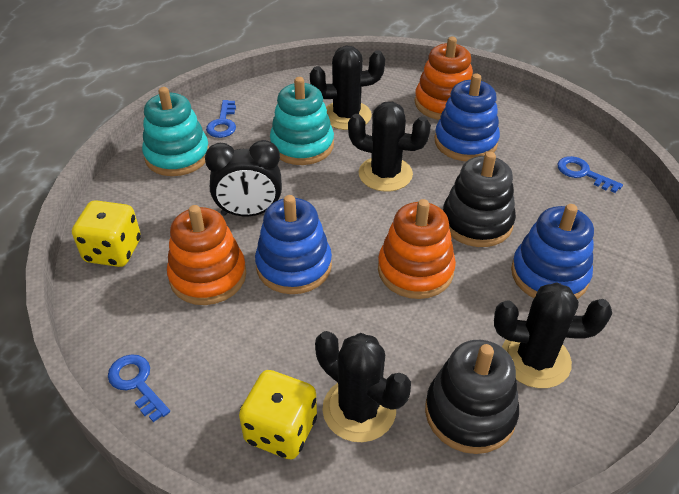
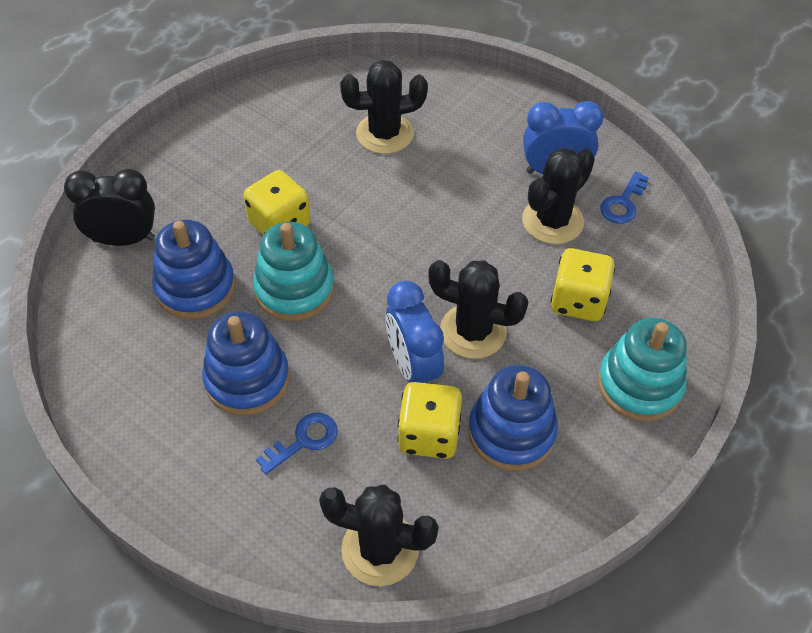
black stacking toy: 2 -> 0
blue clock: 0 -> 2
blue key: 3 -> 2
orange stacking toy: 3 -> 0
yellow dice: 2 -> 3

